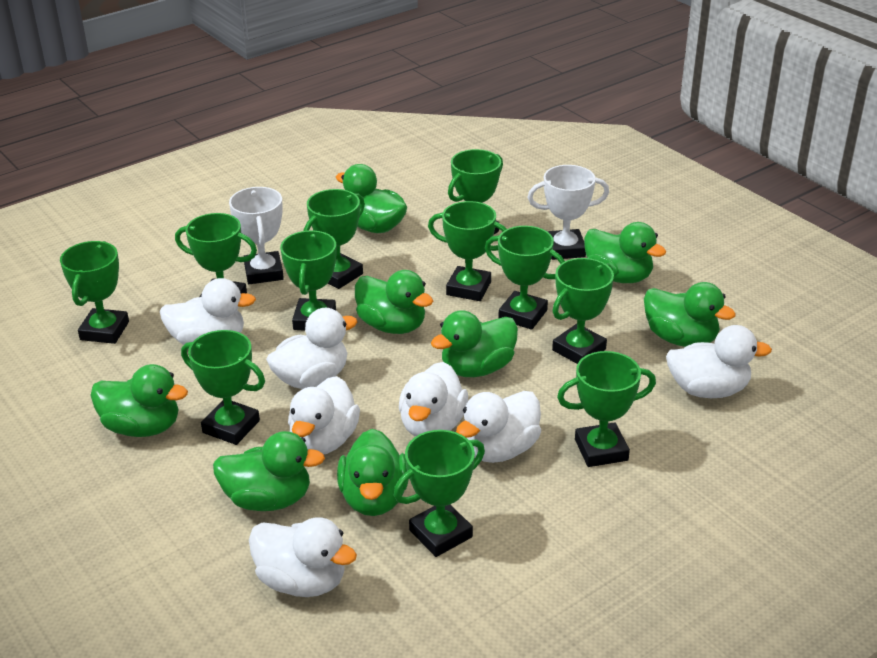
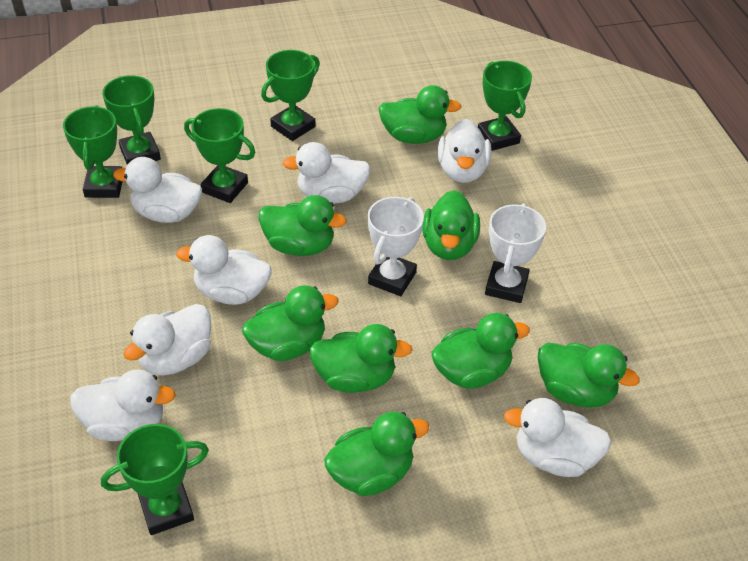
green trophy: 11 -> 6

